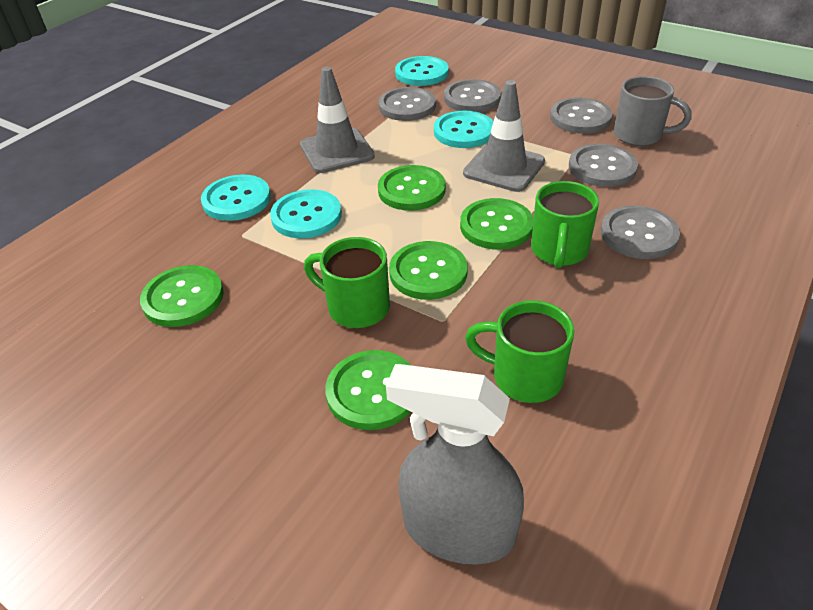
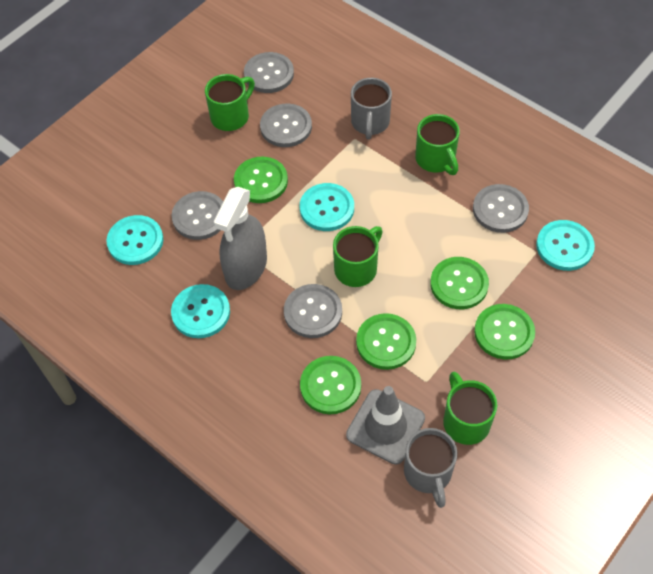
green mug: 3 -> 4
grey mug: 1 -> 2
grey traffic cone: 2 -> 1

